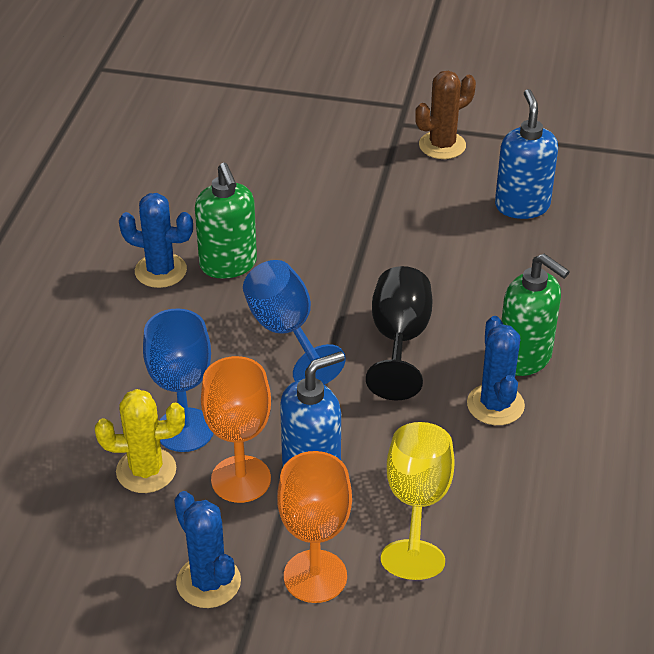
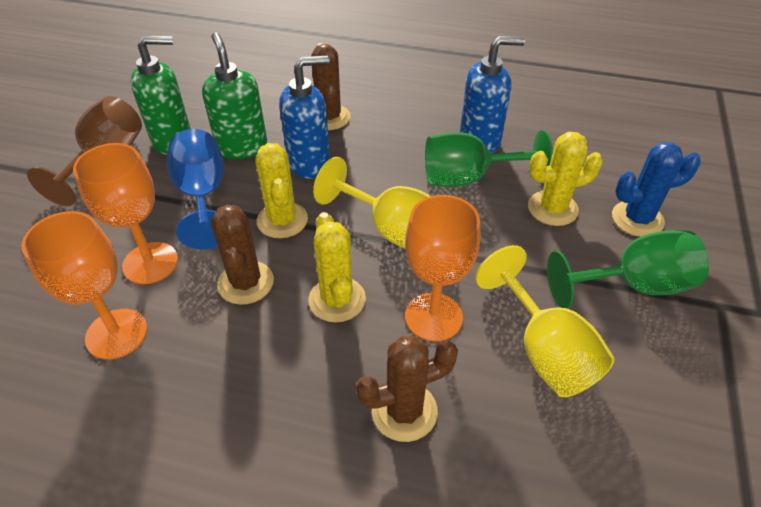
black goblet: 1 -> 0
blue cactus: 3 -> 1
blue goblet: 2 -> 1
brown cactus: 1 -> 3
brown goblet: 0 -> 1
green goblet: 0 -> 2
orange goblet: 2 -> 3
yellow cactus: 1 -> 3
yellow goblet: 1 -> 2

